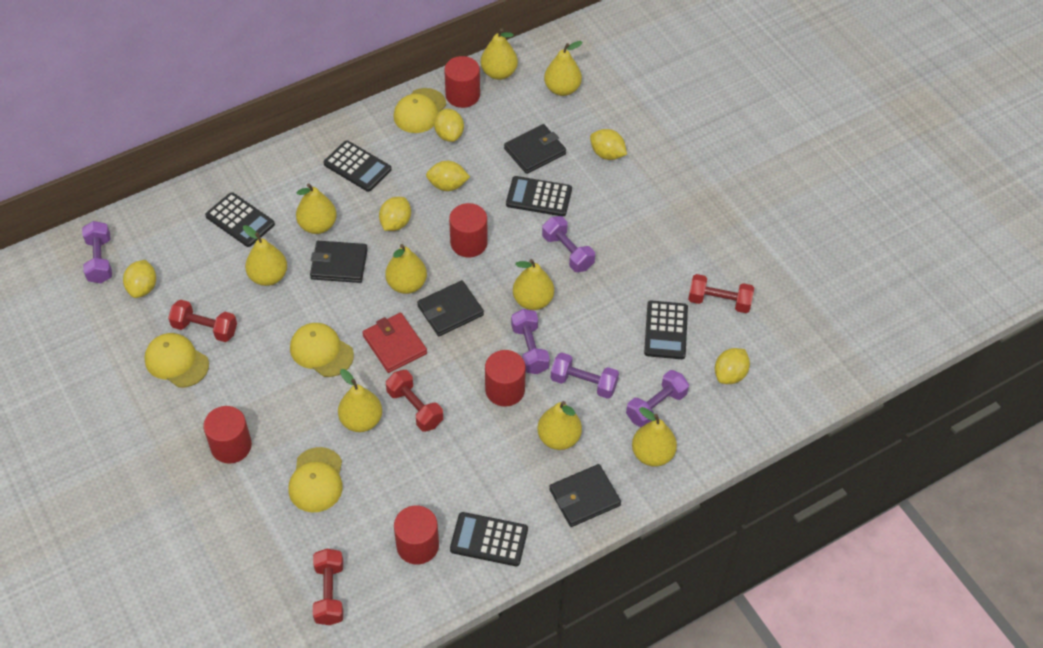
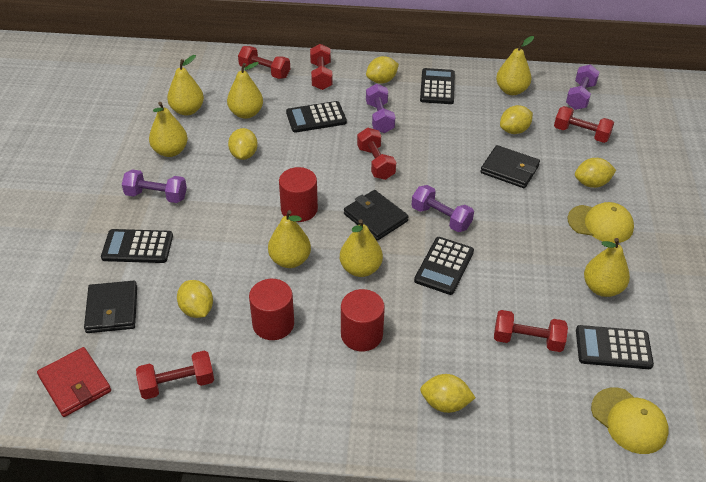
black wallet: 4 -> 3
purple dumbbell: 5 -> 4
red cylinder: 5 -> 3
red dumbbell: 4 -> 6
yellow cap: 4 -> 2
yellow pear: 9 -> 7

